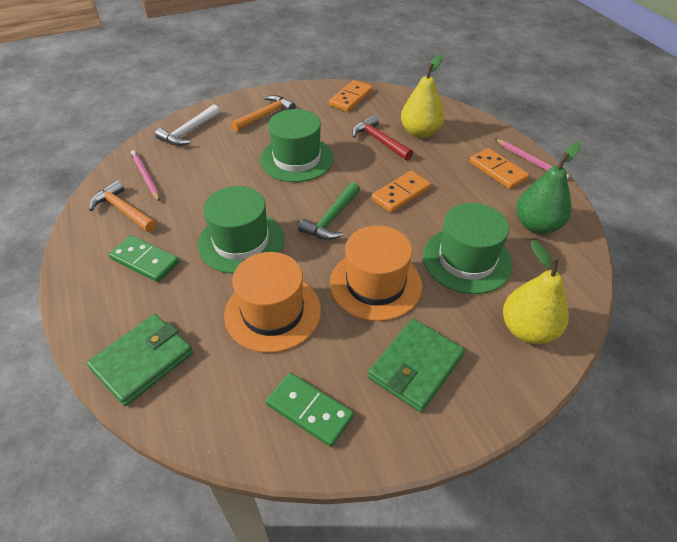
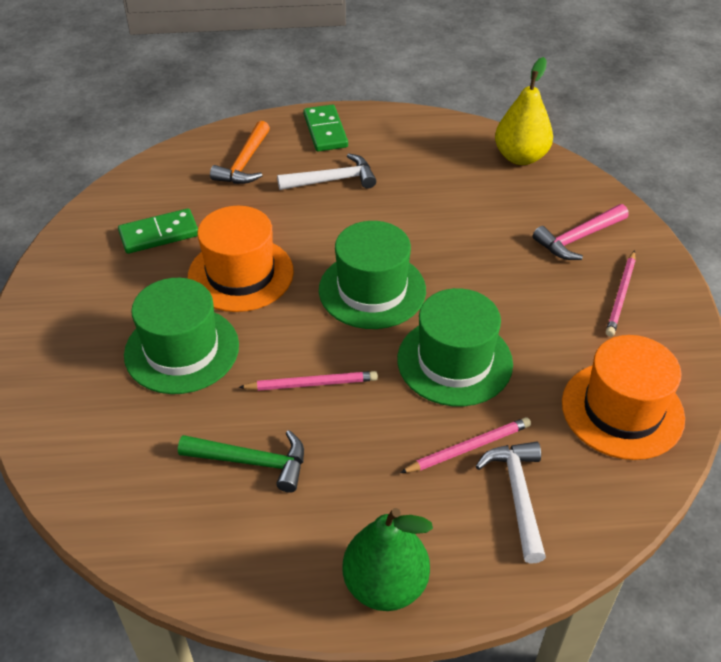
green wallet: 2 -> 0
orange domino: 3 -> 0
orange hammer: 2 -> 1
pink hammer: 0 -> 1
pink pencil: 2 -> 3
red hammer: 1 -> 0
white hammer: 1 -> 2
yellow pear: 2 -> 1

